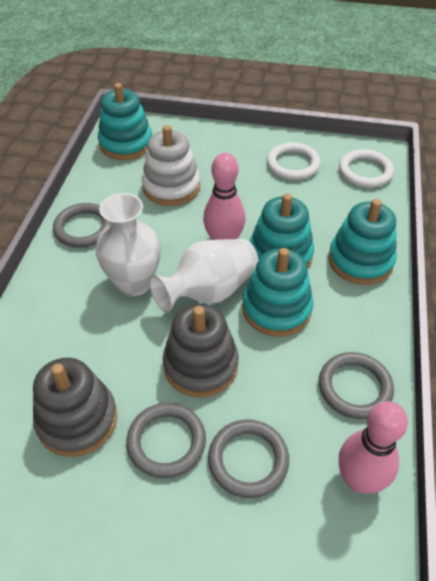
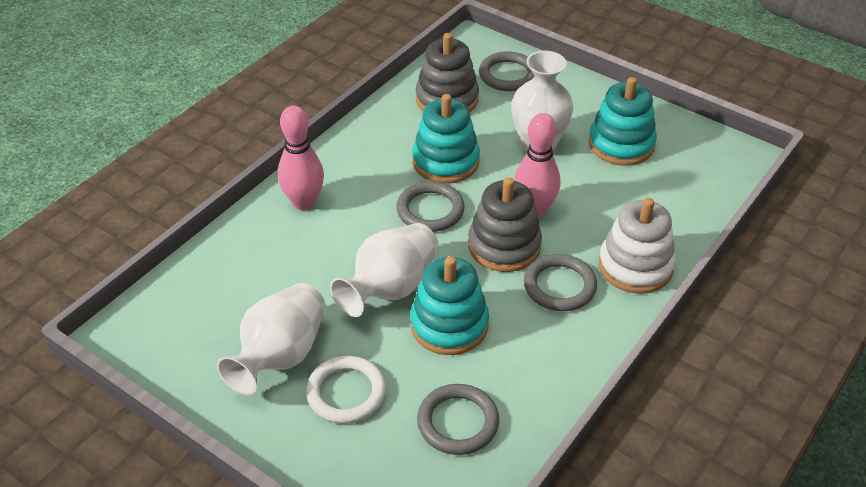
turquoise stacking toy: 4 -> 3
white ring: 2 -> 1
white vase: 2 -> 3

